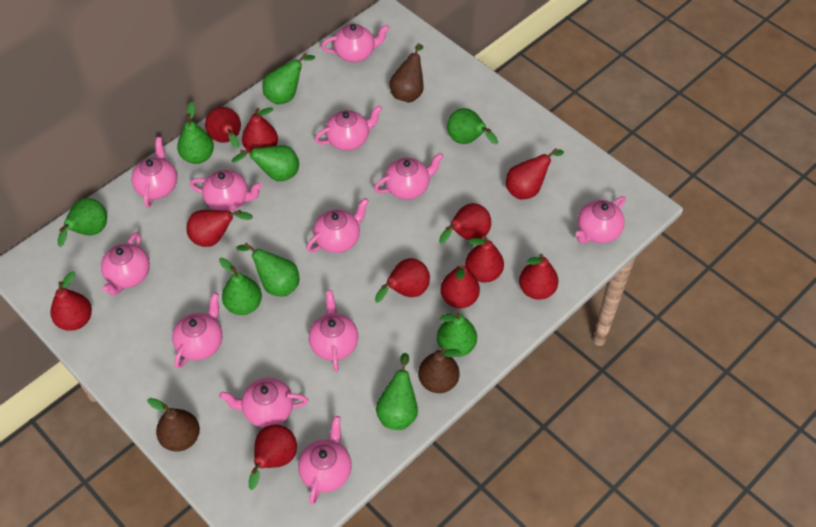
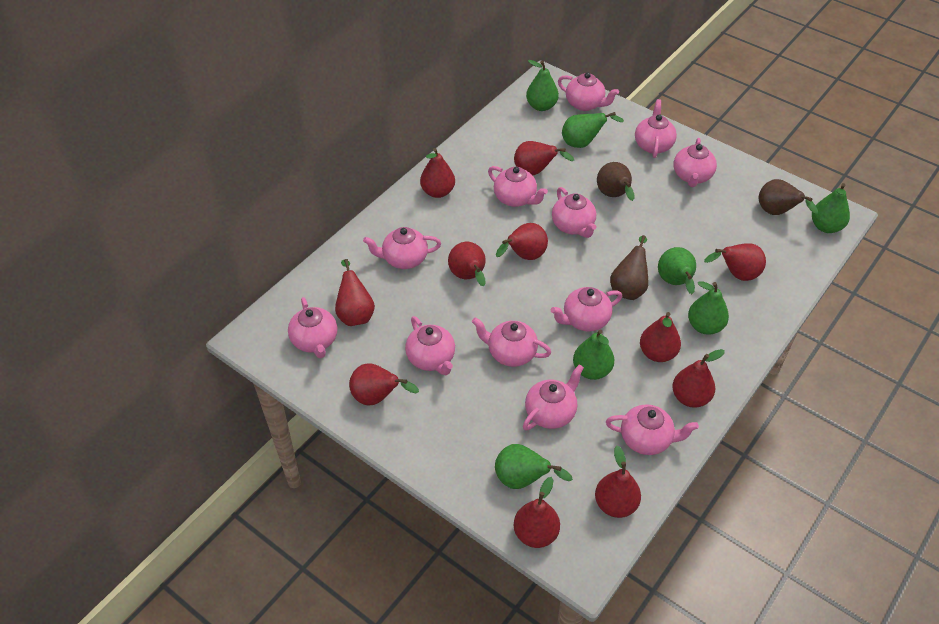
green pear: 9 -> 7

